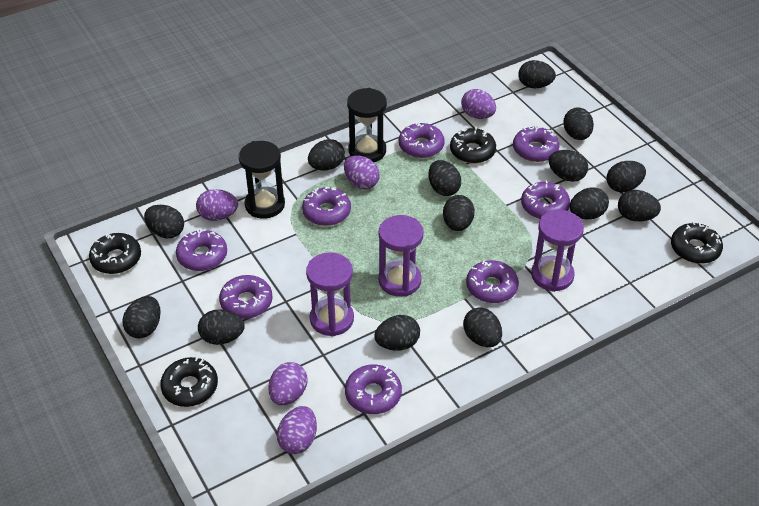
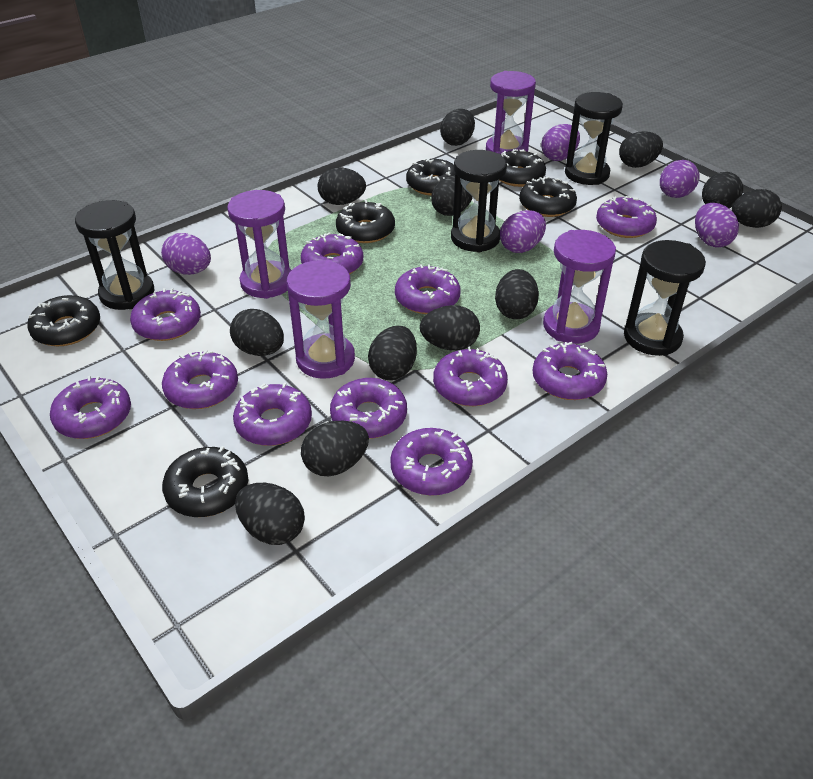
black donut: 4 -> 6
black egg: 14 -> 12
black hourglass: 2 -> 4
purple donut: 8 -> 11
purple hourglass: 3 -> 4

